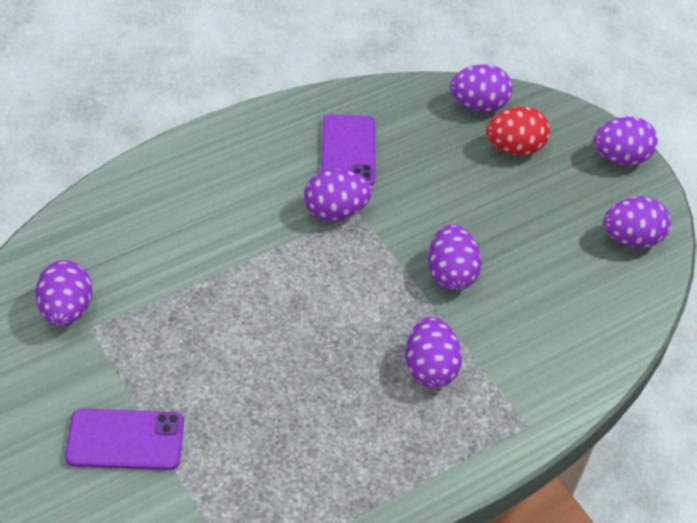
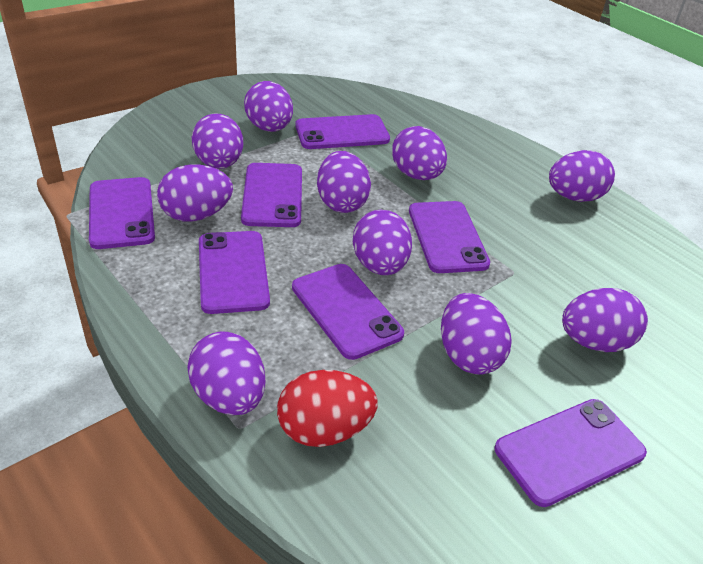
purple egg: 7 -> 10
purple phone: 2 -> 7

